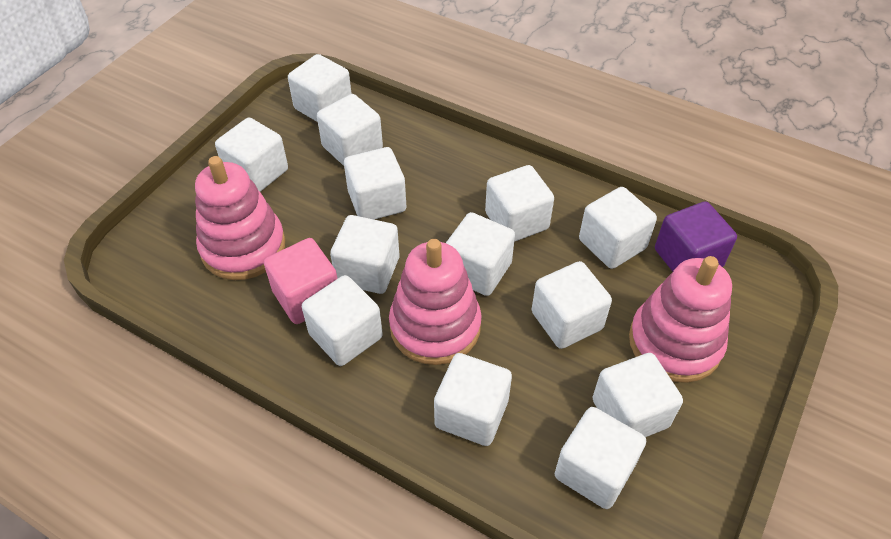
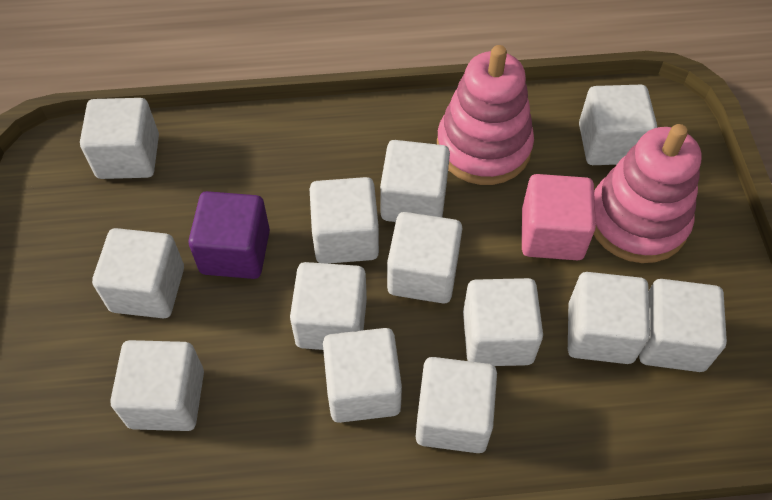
pink stacking toy: 3 -> 2

